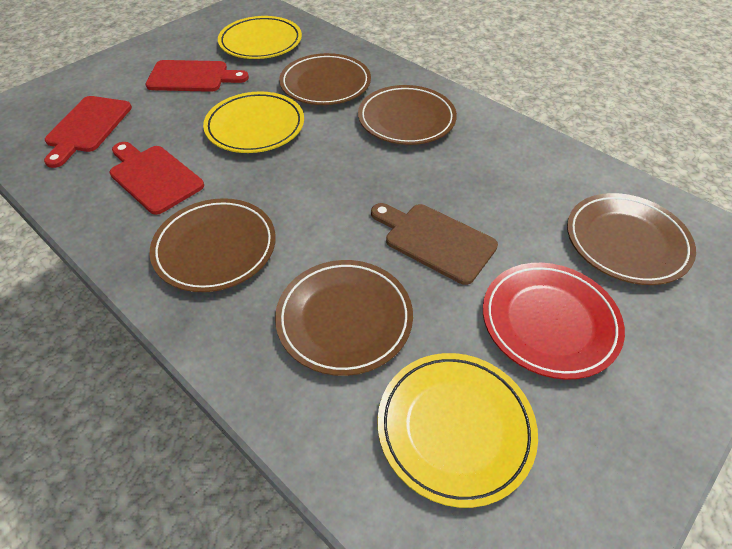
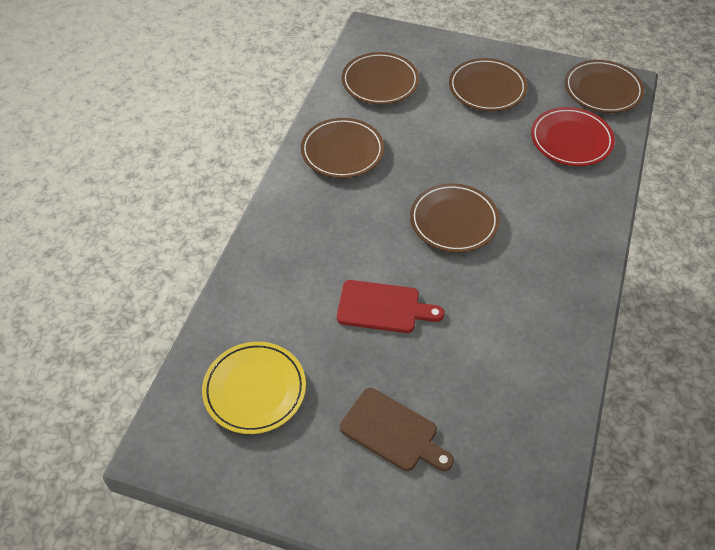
red cutting board: 3 -> 1
yellow plate: 3 -> 1

